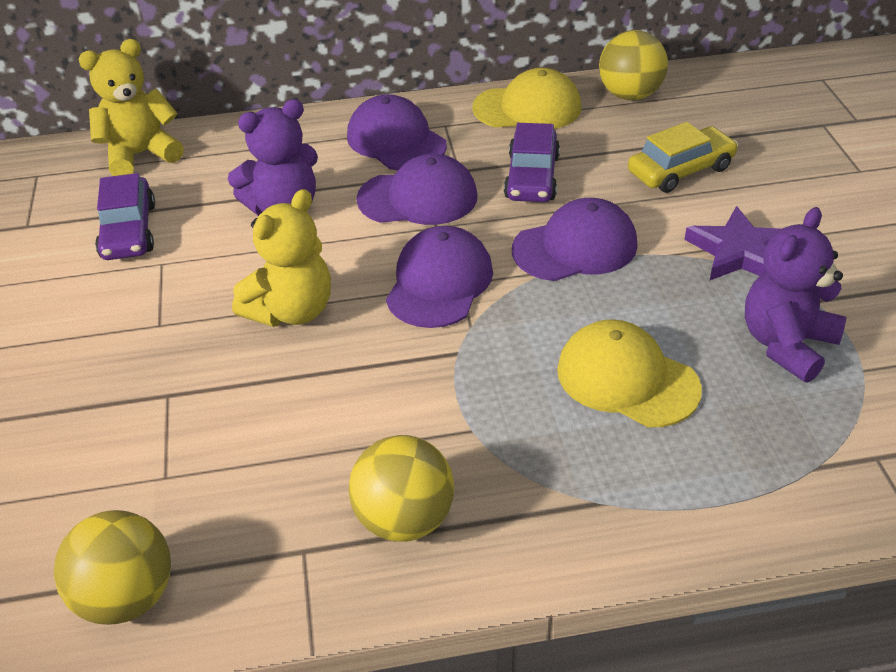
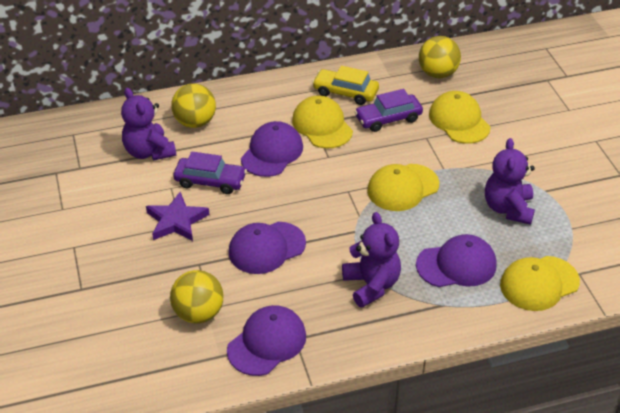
purple teddy bear: 2 -> 3
yellow cap: 2 -> 4
yellow teddy bear: 2 -> 0

